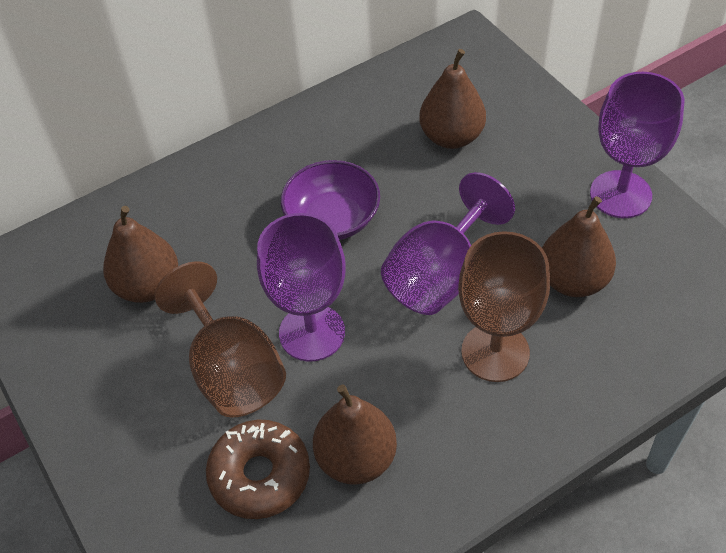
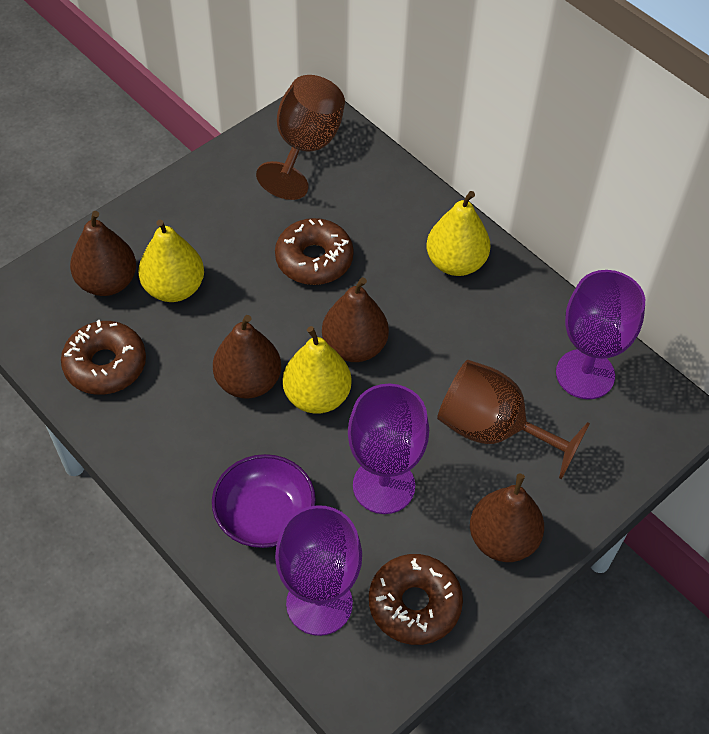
brown donut: 1 -> 3
yellow pear: 0 -> 3

